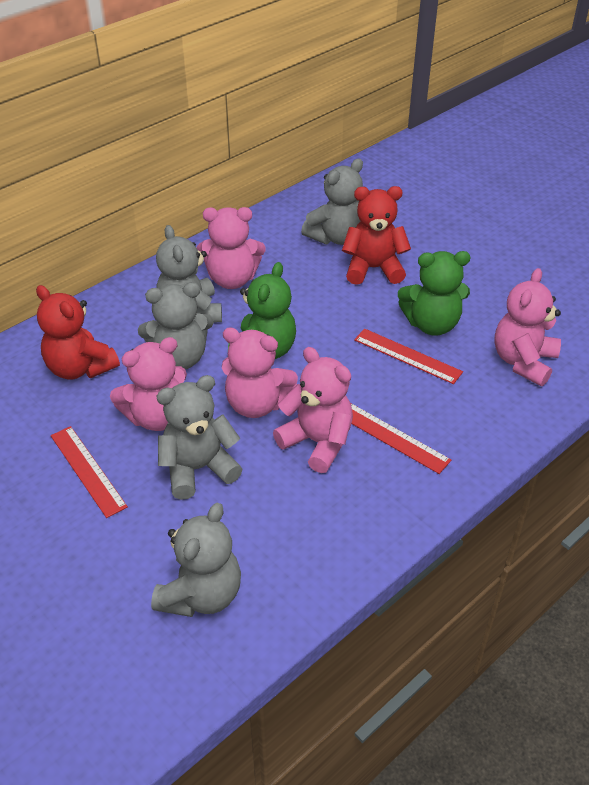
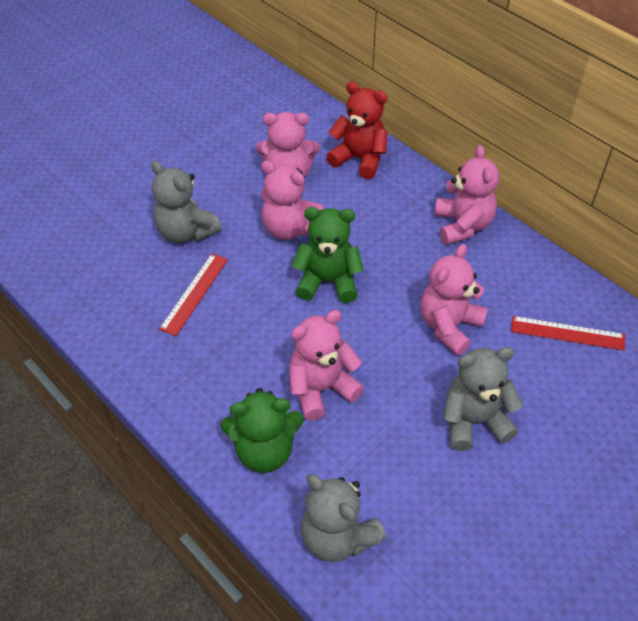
grey teddy bear: 5 -> 3
red ruler: 3 -> 2
red teddy bear: 2 -> 1

